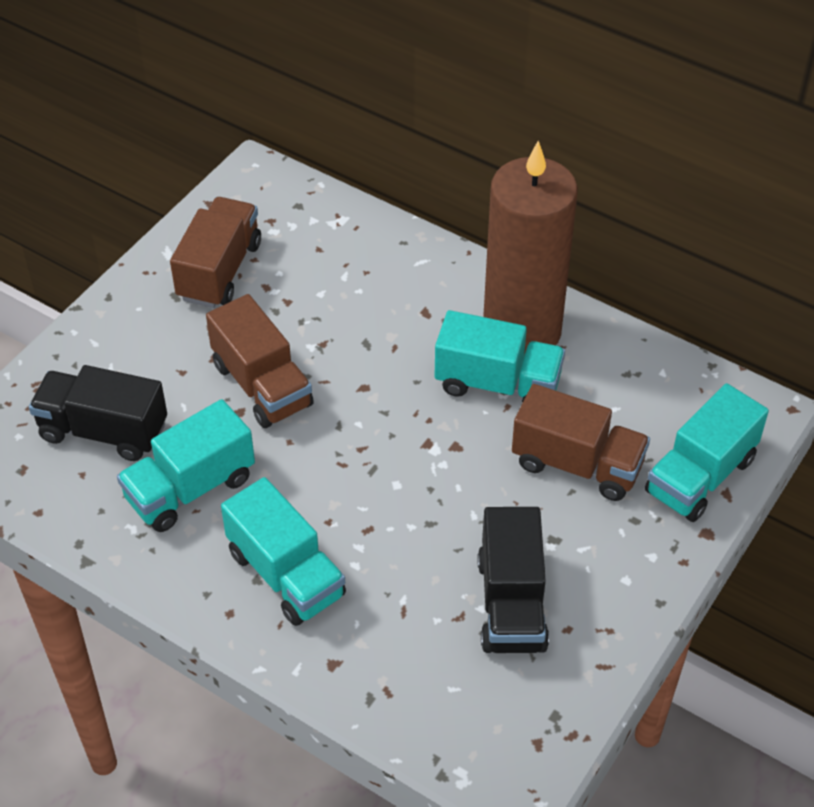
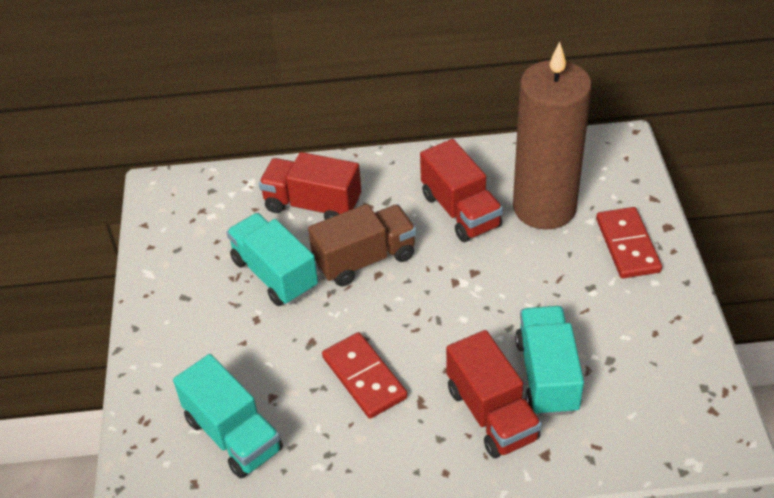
black truck: 2 -> 0
brown truck: 3 -> 1
red domino: 0 -> 2
red truck: 0 -> 3
turquoise truck: 4 -> 3

